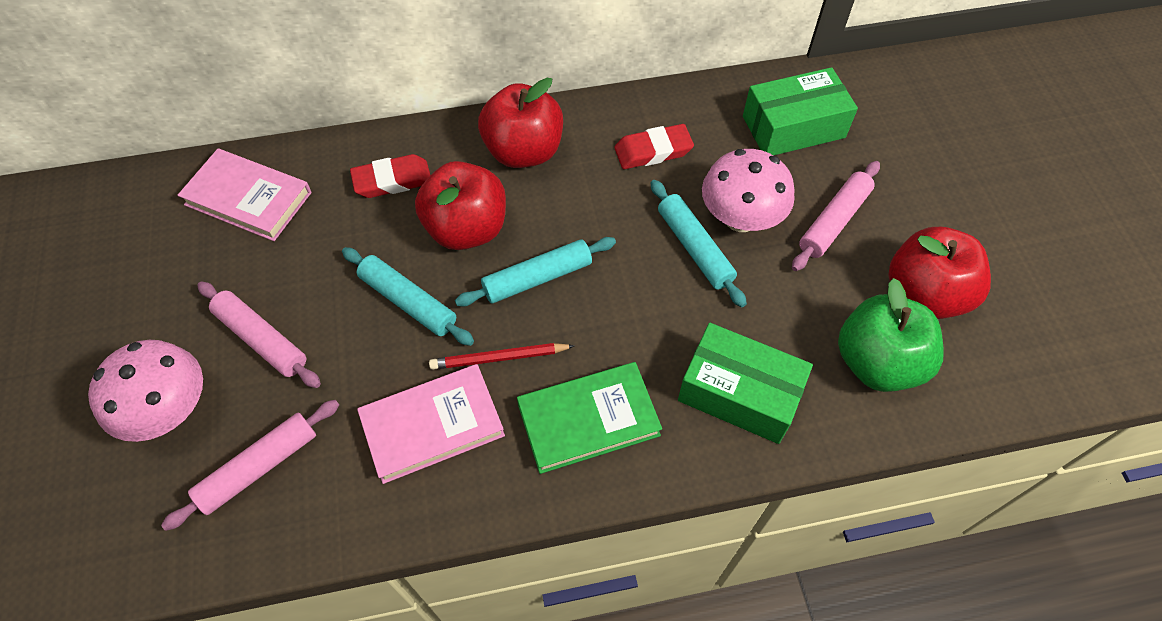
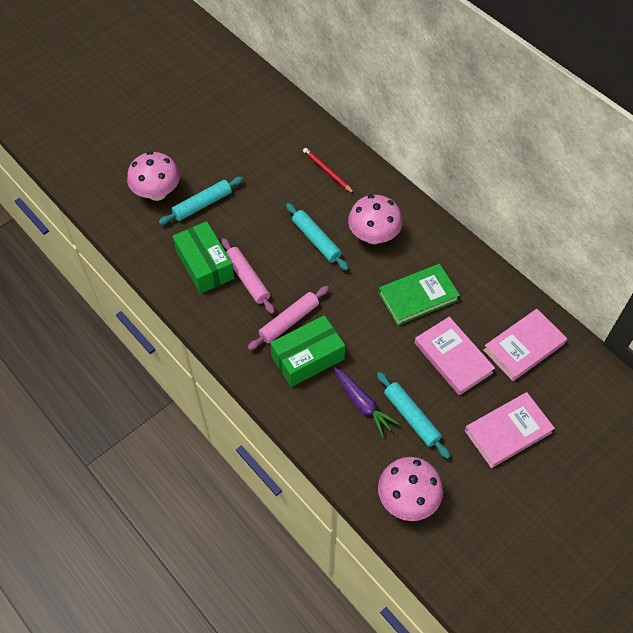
green apple: 1 -> 0
pink book: 2 -> 3
pink mushroom: 2 -> 3
pink rolling pin: 3 -> 2
purple carrot: 0 -> 1
red apple: 3 -> 0
red eraser: 2 -> 0

